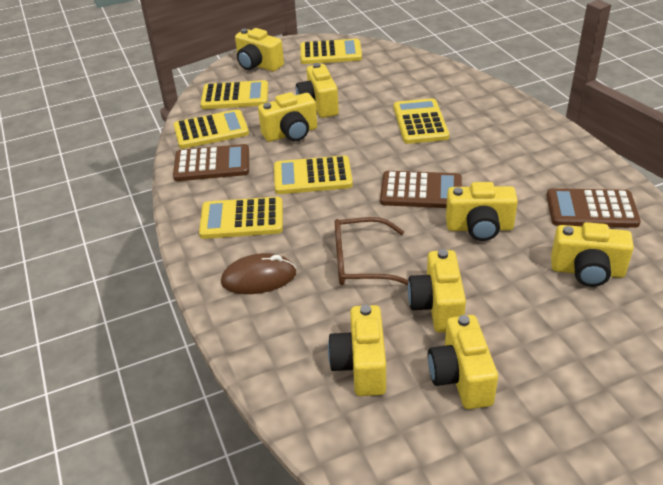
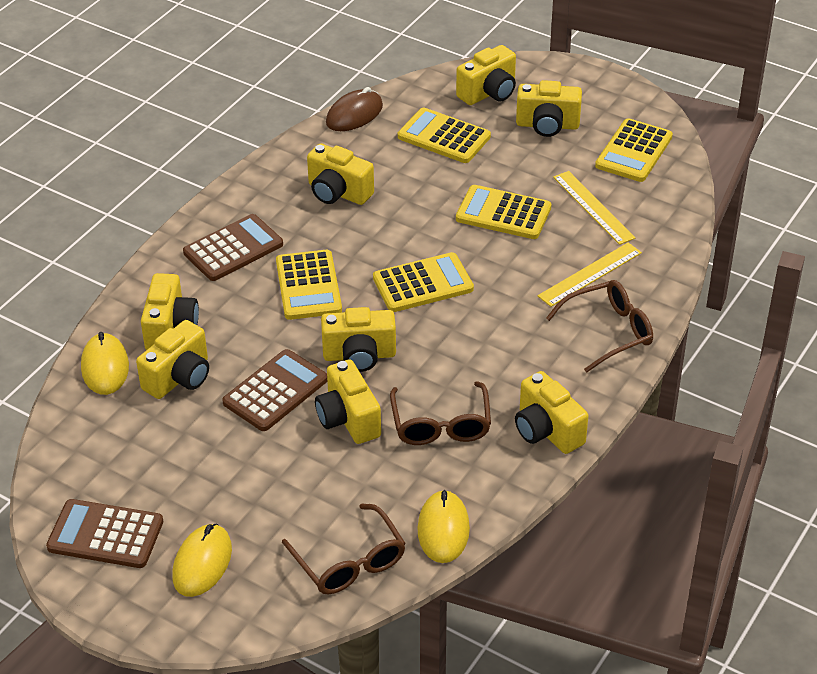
brown glasses: 1 -> 3
yellow calculator: 6 -> 5
yellow mouse: 0 -> 3
yellow ruler: 0 -> 2

